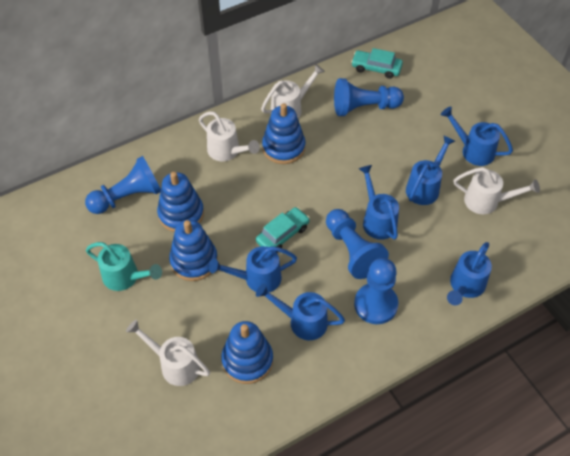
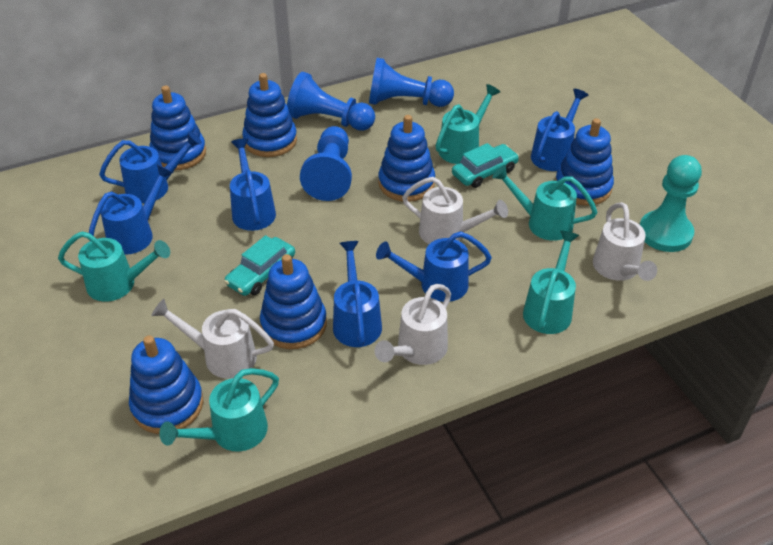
blue pawn: 4 -> 3
blue stacking toy: 4 -> 6
turquoise pawn: 0 -> 1
turquoise watering can: 1 -> 5

